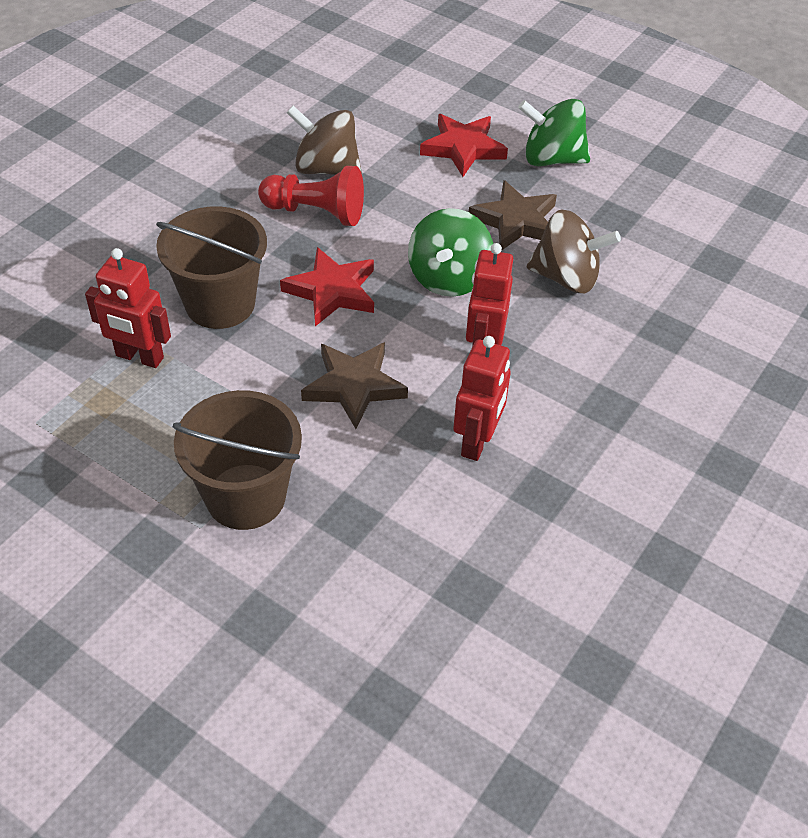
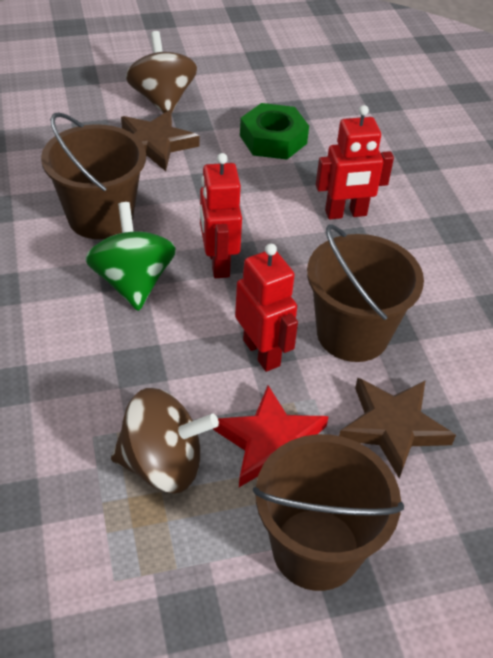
brown bucket: 2 -> 3
green nut: 0 -> 1
green spinning top: 2 -> 1
red pawn: 1 -> 0
red star: 2 -> 1

